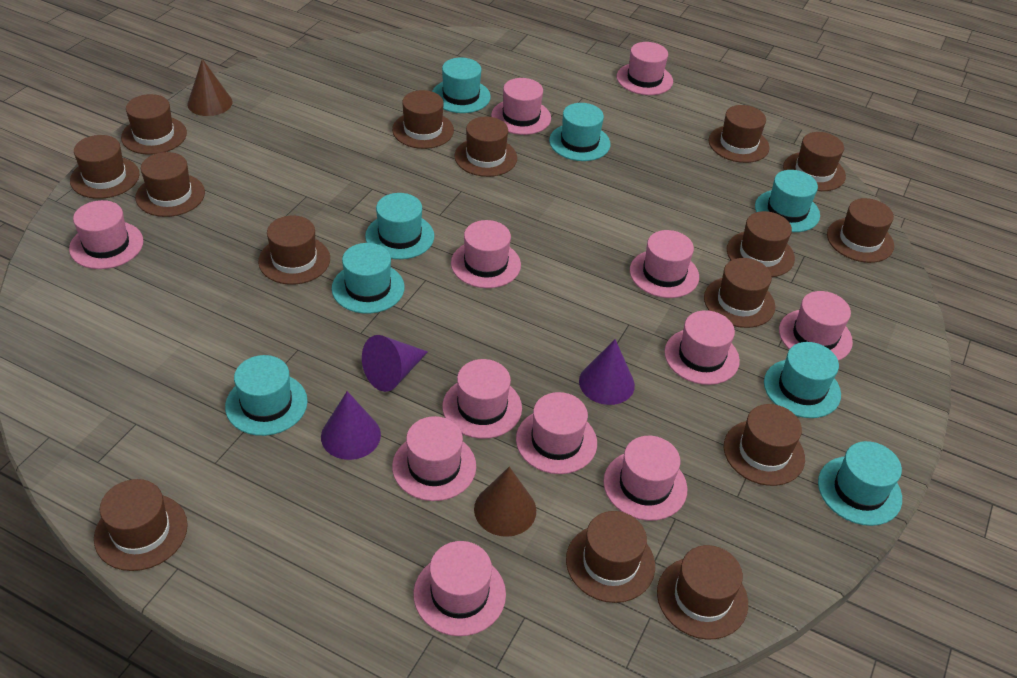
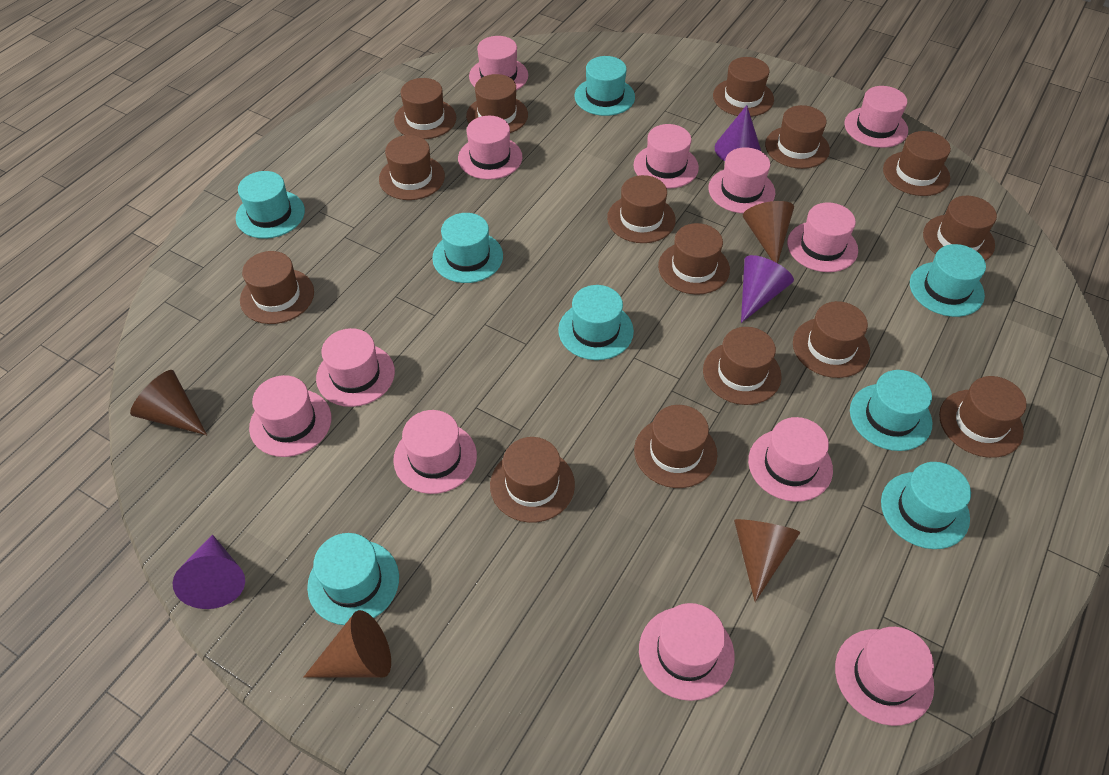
brown cone: 2 -> 4

